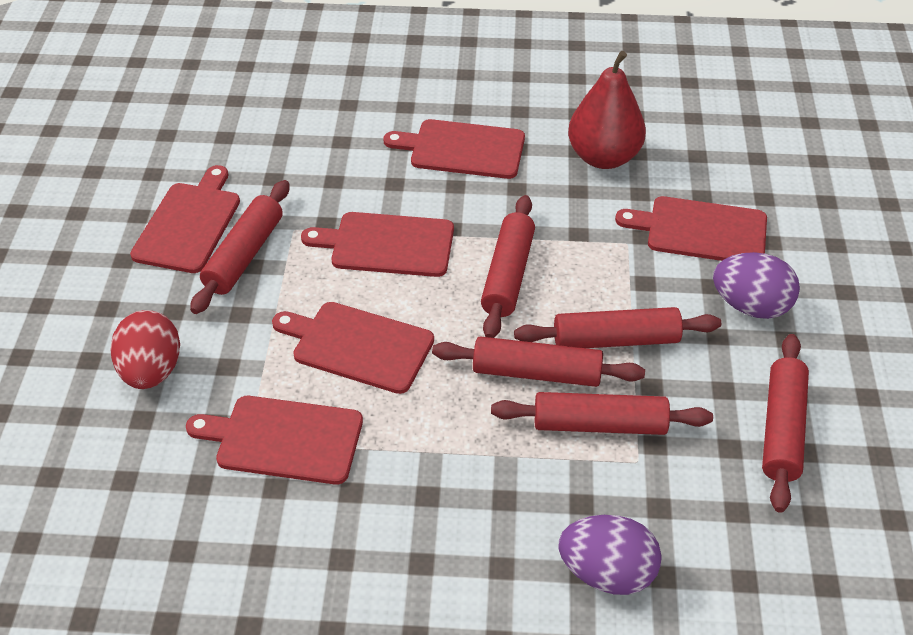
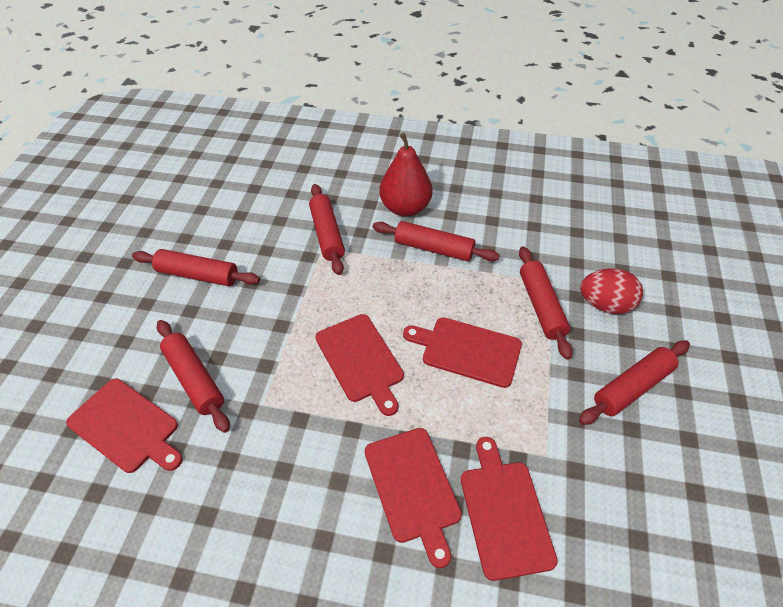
purple egg: 2 -> 0
red cutting board: 6 -> 5

